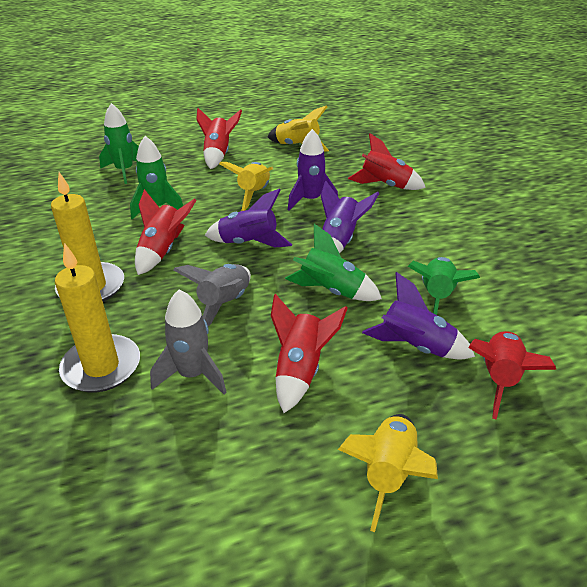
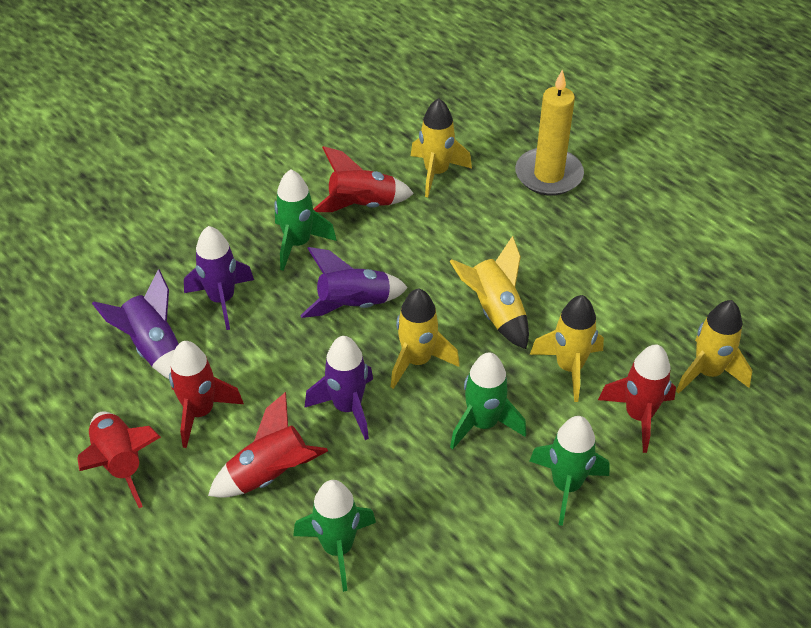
grey rocket: 2 -> 0
yellow candle: 2 -> 1
yellow rocket: 3 -> 5

